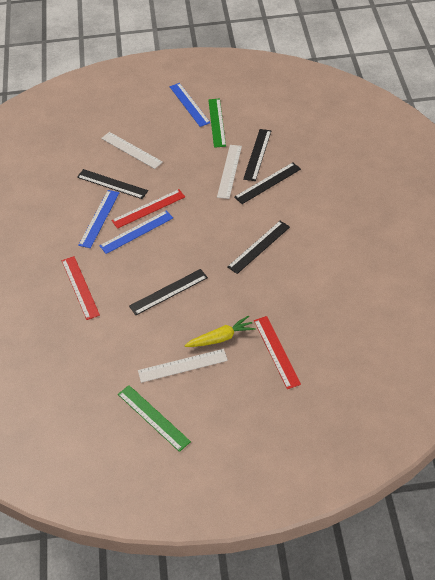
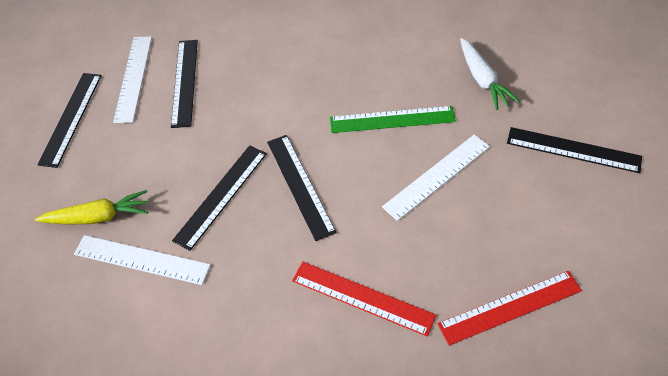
blue ruler: 3 -> 0
green ruler: 2 -> 1
red ruler: 3 -> 2
white carrot: 0 -> 1

